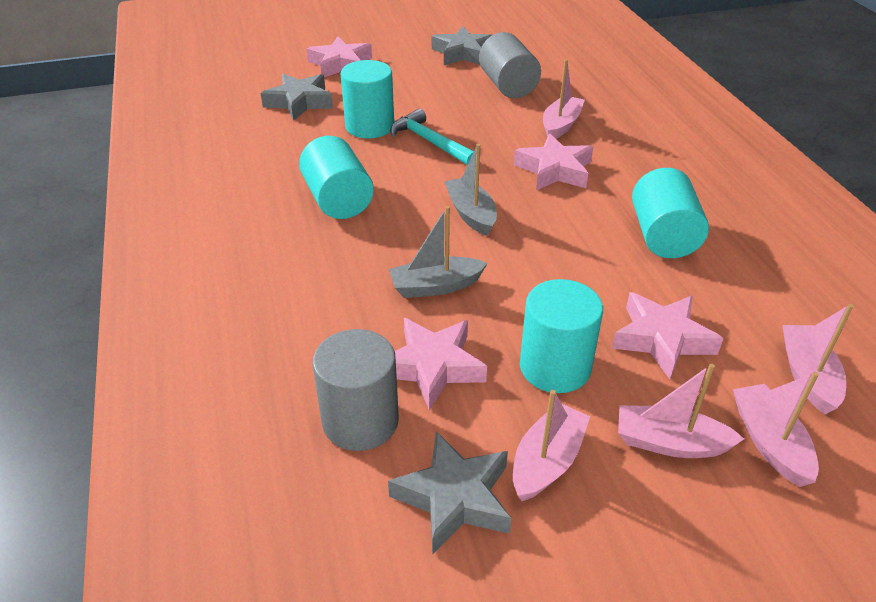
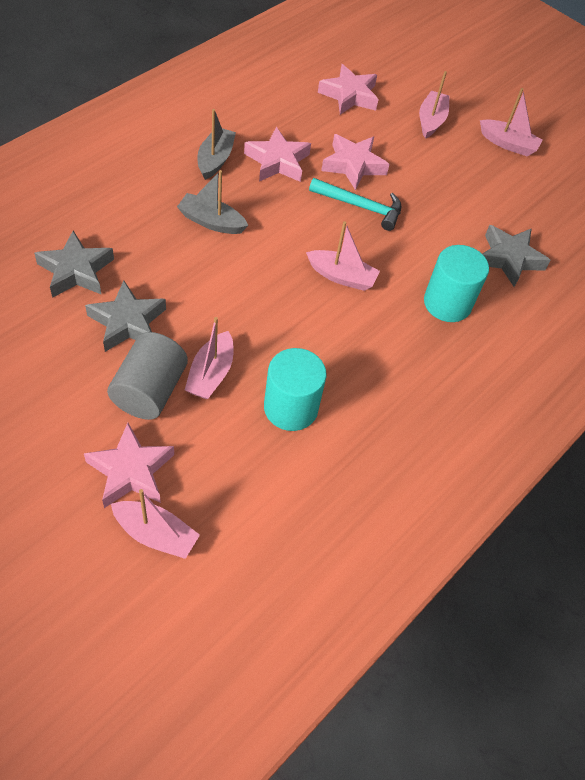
grey cylinder: 2 -> 1
turquoise cylinder: 4 -> 2

